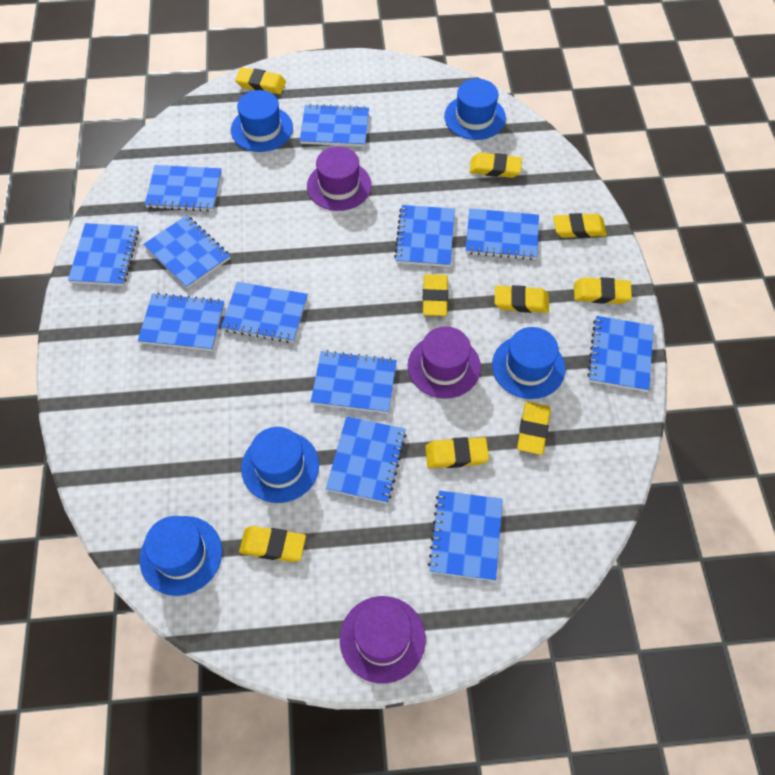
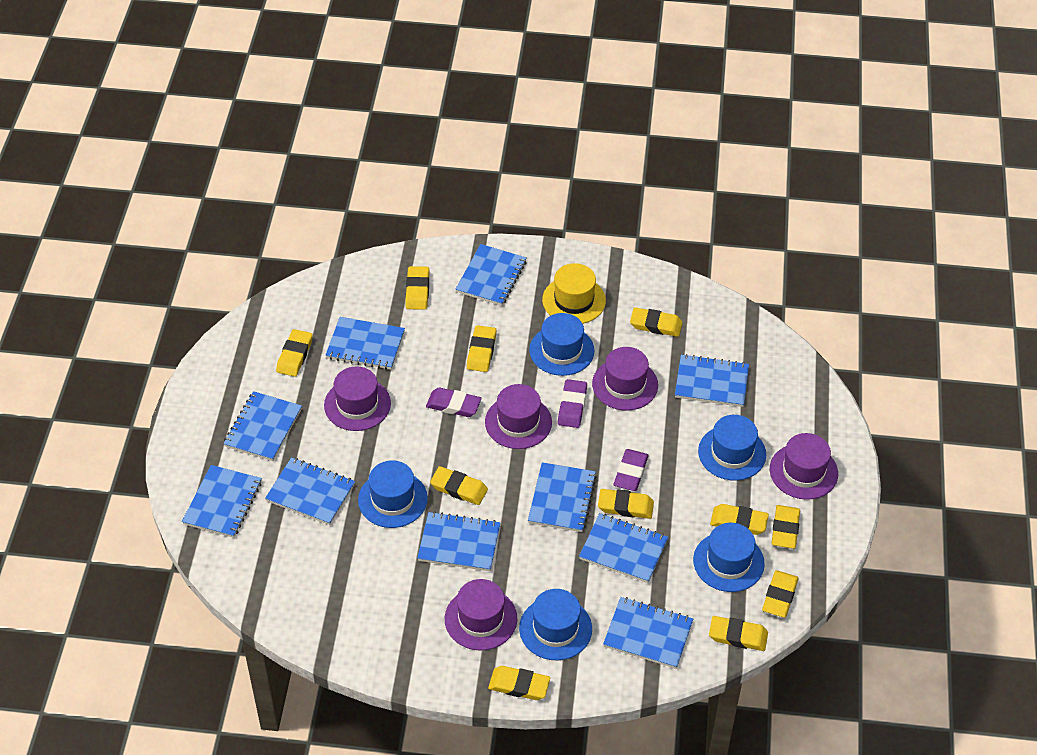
blue notebook: 12 -> 10
purple eraser: 0 -> 3
purple hat: 3 -> 5
yellow eraser: 9 -> 11
yellow hat: 0 -> 1

